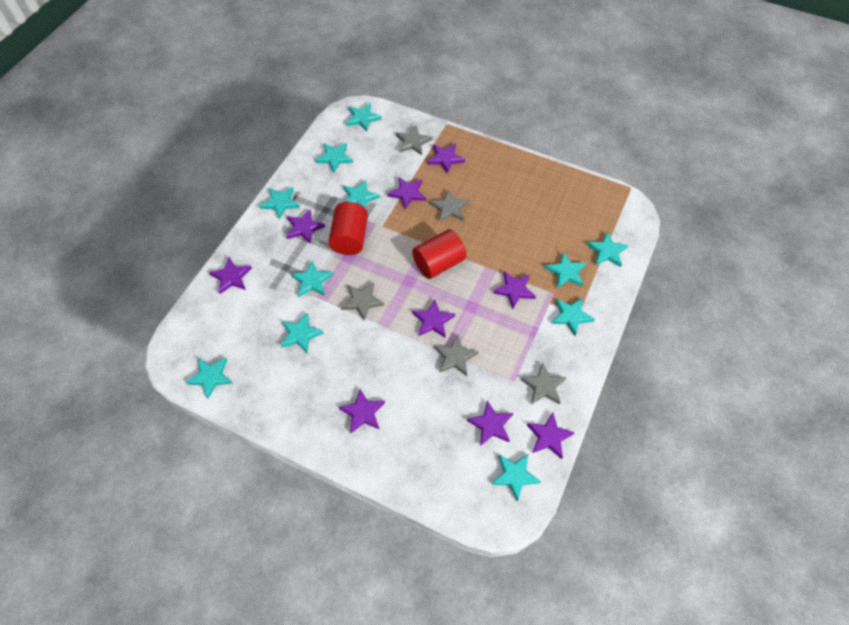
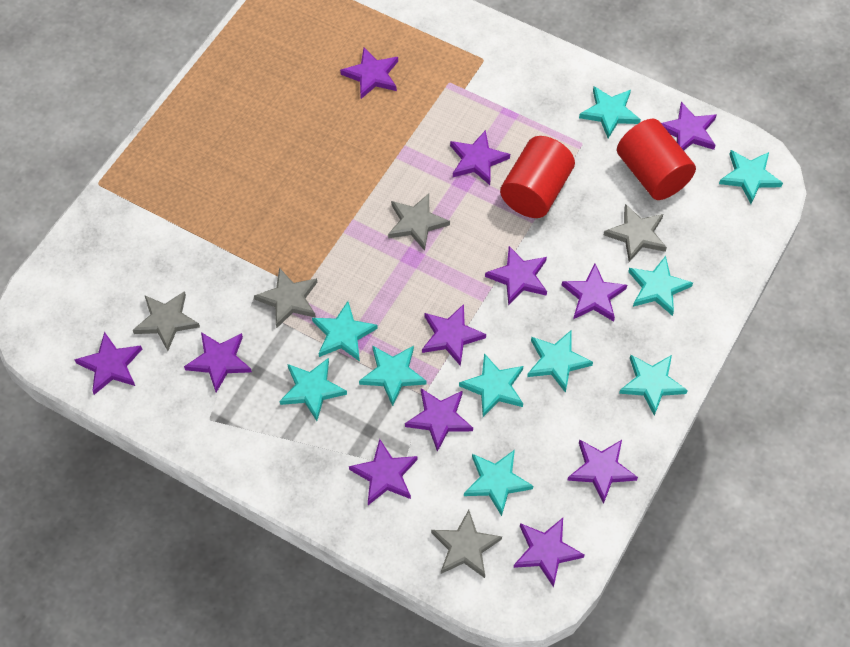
purple star: 9 -> 12
turquoise star: 11 -> 10

